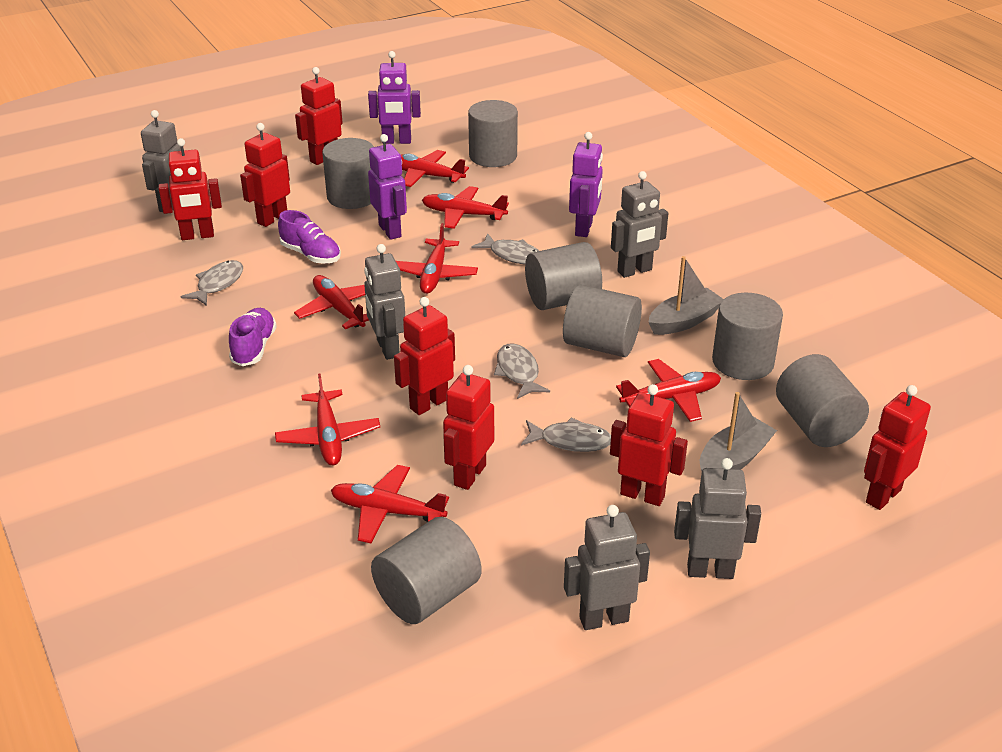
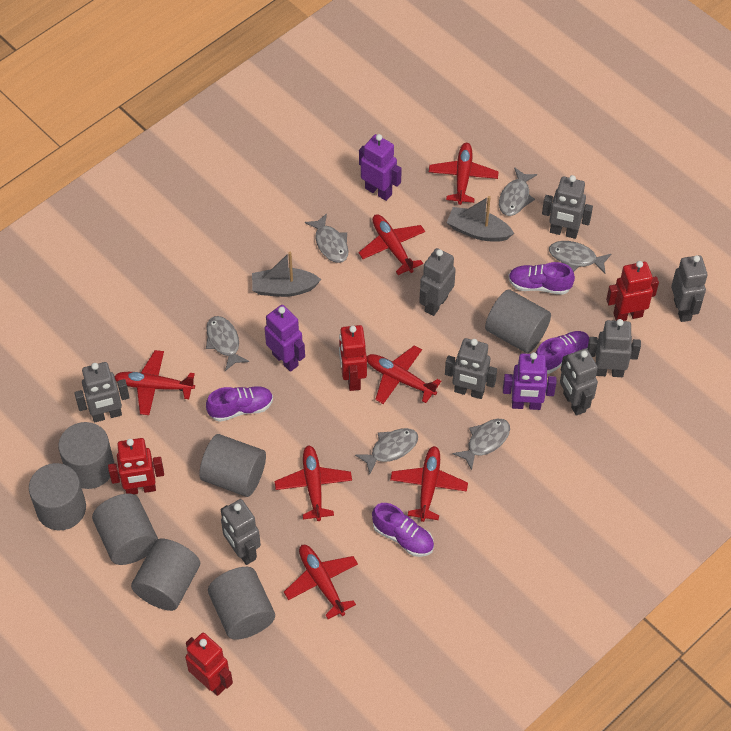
grey fish: 4 -> 6
grey robot: 5 -> 8
purple shoe: 2 -> 4
red robot: 7 -> 4

